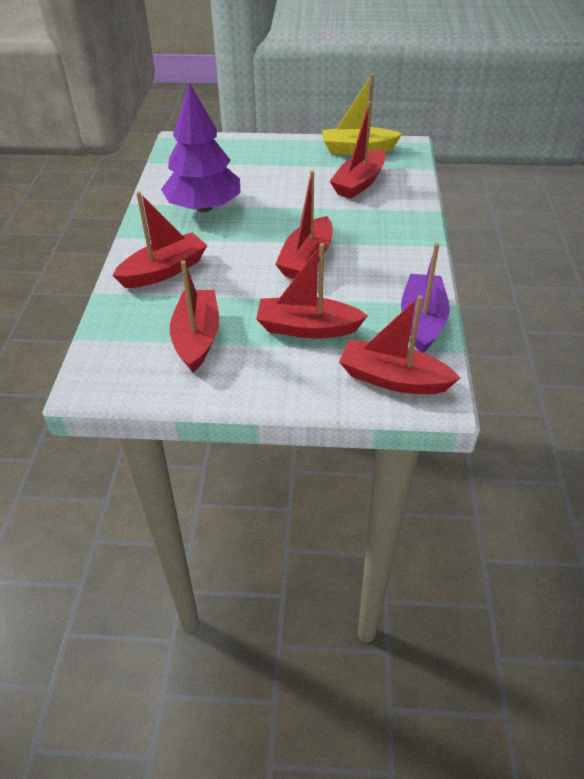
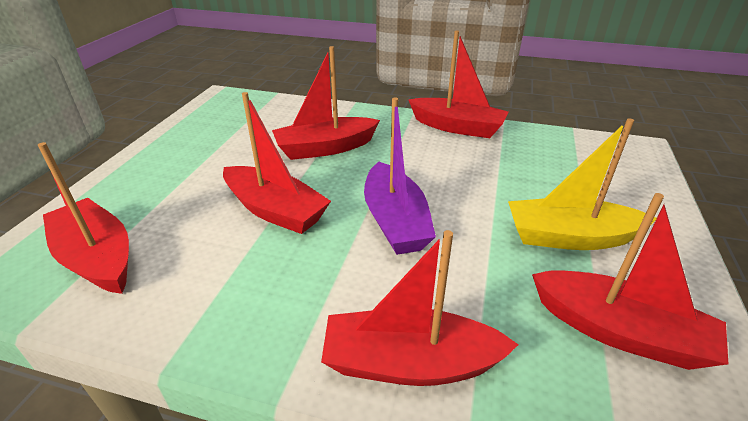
purple tree: 1 -> 0

